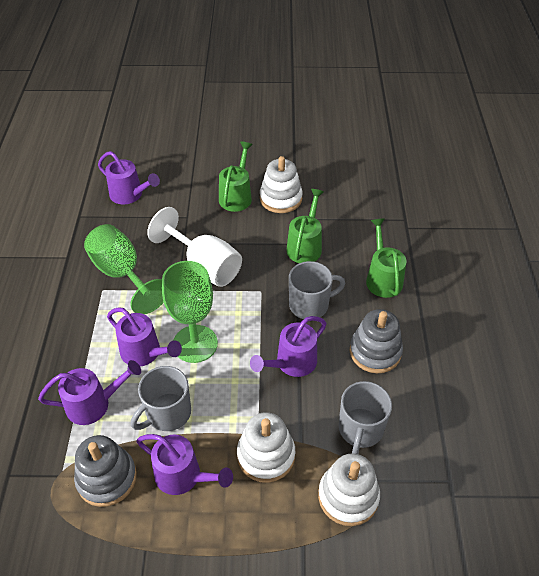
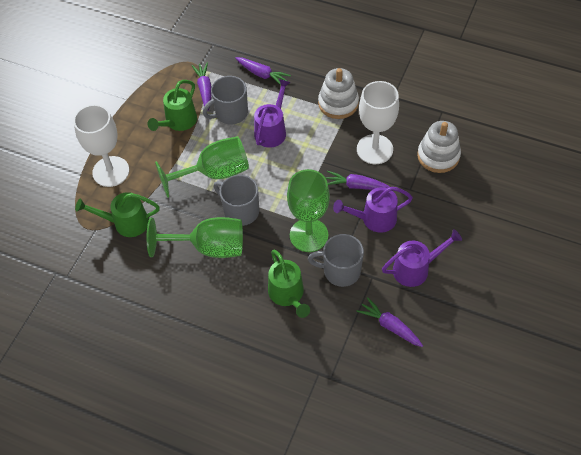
green goblet: 2 -> 3
grey stacking toy: 2 -> 0
purple carrot: 0 -> 4
purple watering can: 5 -> 3
white goblet: 1 -> 2
white stacking toy: 3 -> 2

